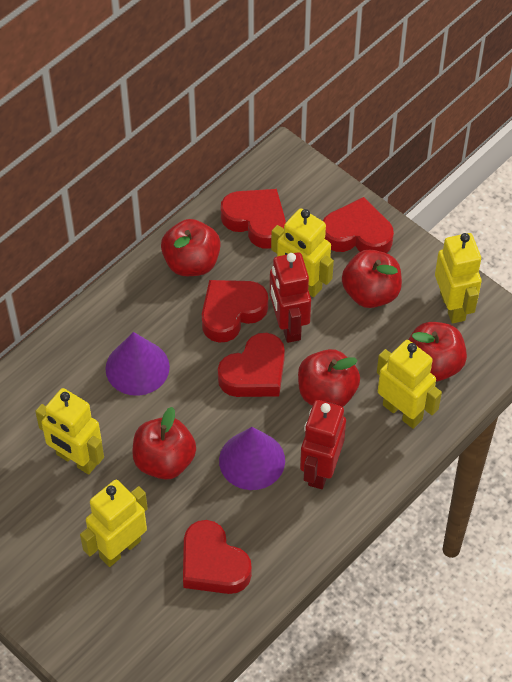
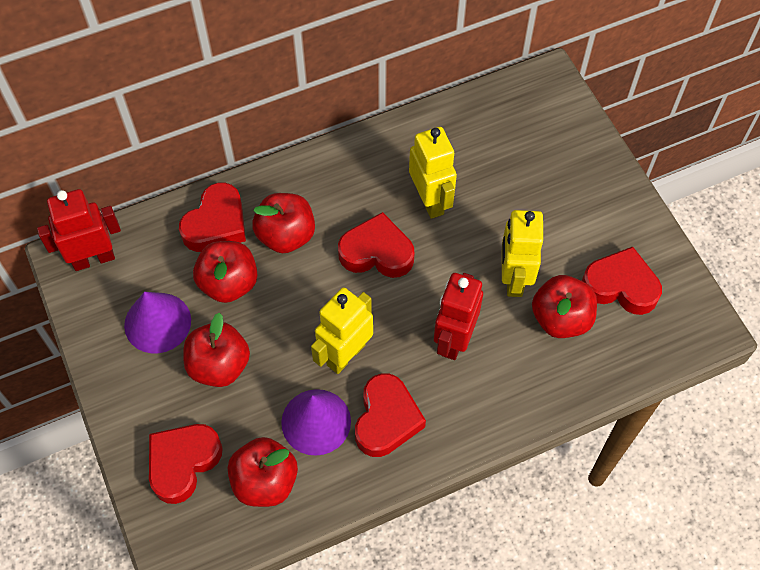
yellow robot: 5 -> 3

